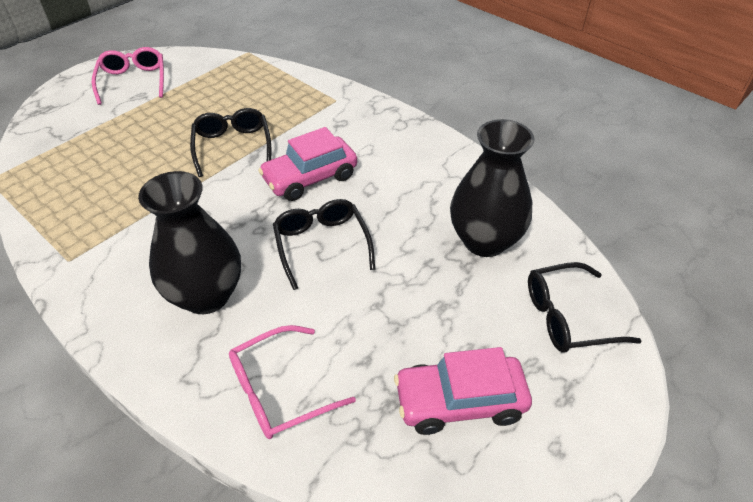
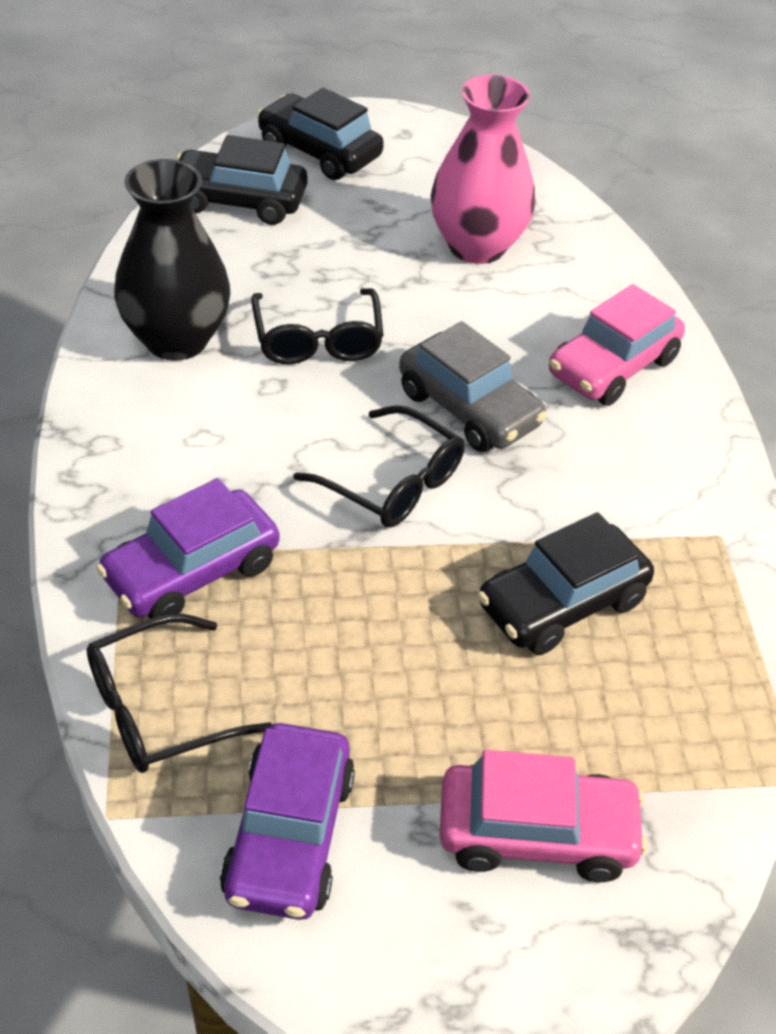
black car: 0 -> 3
black vase: 2 -> 1
grey car: 0 -> 1
pink glasses: 2 -> 0
pink vase: 0 -> 1
purple car: 0 -> 2

